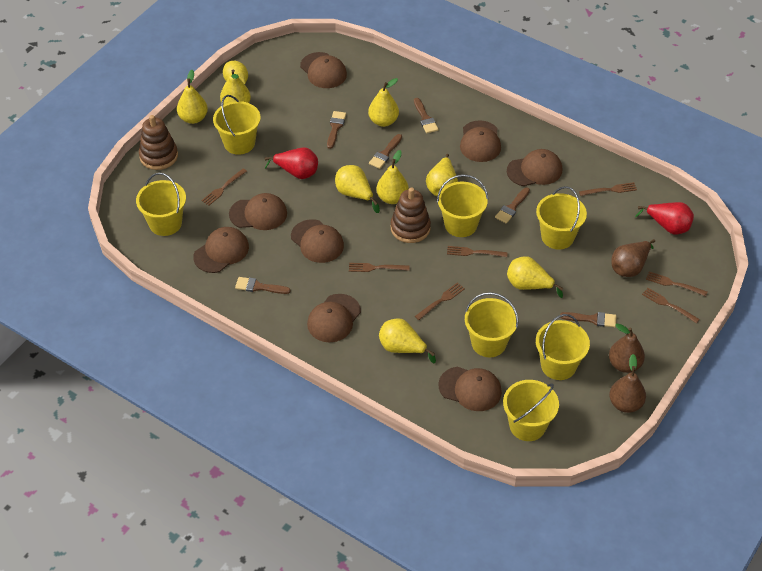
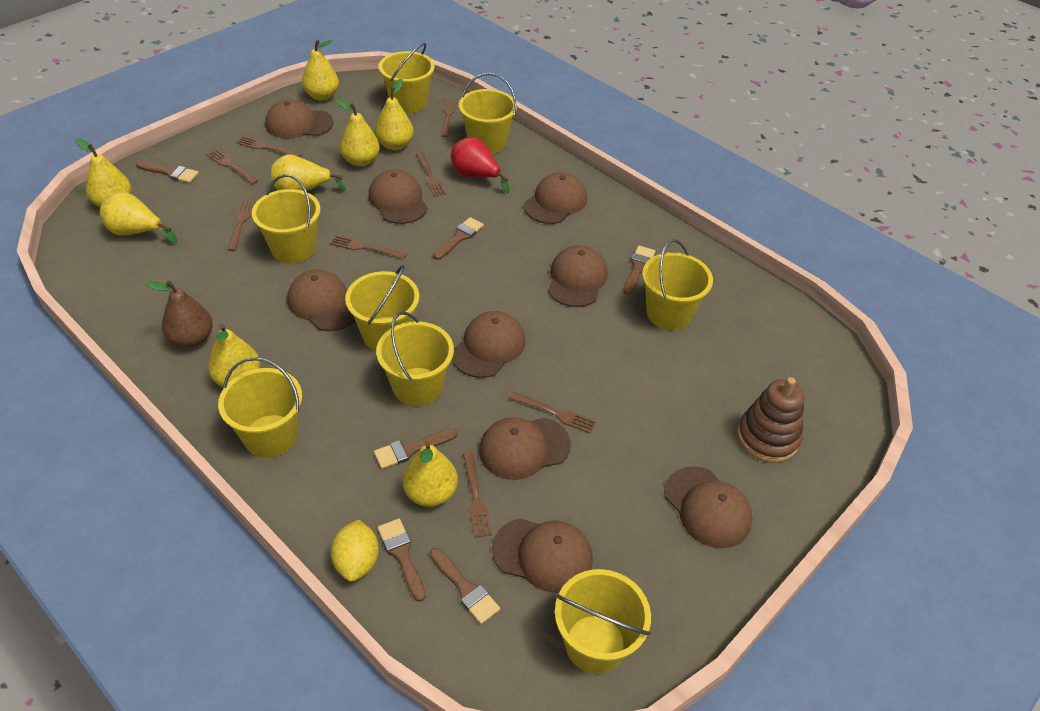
brown cap: 8 -> 9
brown fork: 7 -> 8
brown pear: 3 -> 1
brown stacking toy: 2 -> 1
red pear: 2 -> 1
yellow bucket: 7 -> 8

